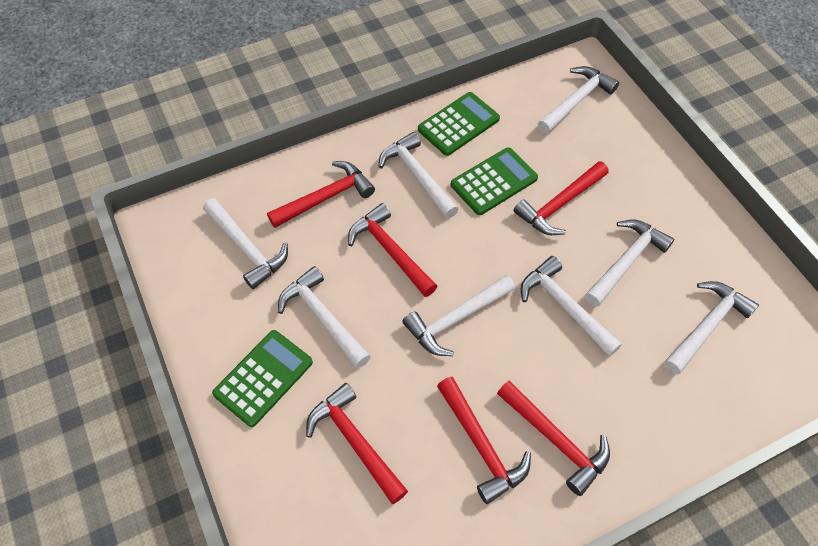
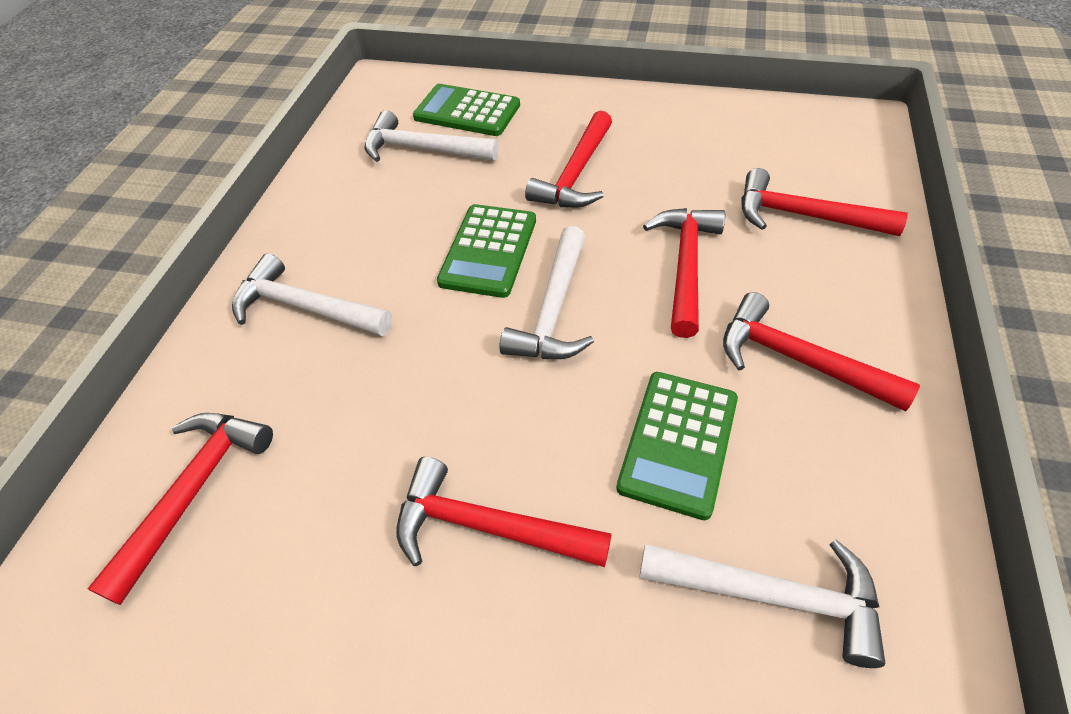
white hammer: 8 -> 4

